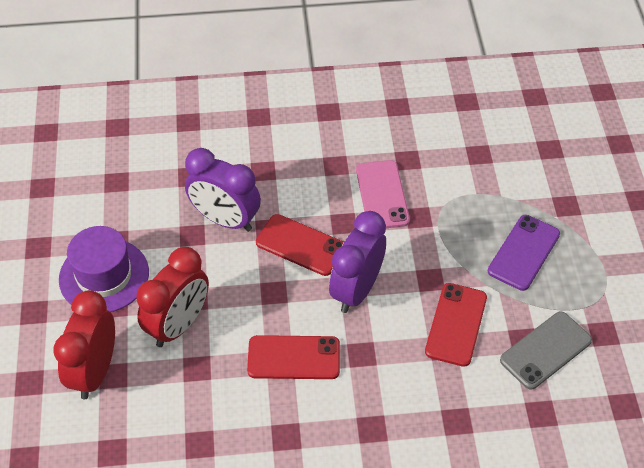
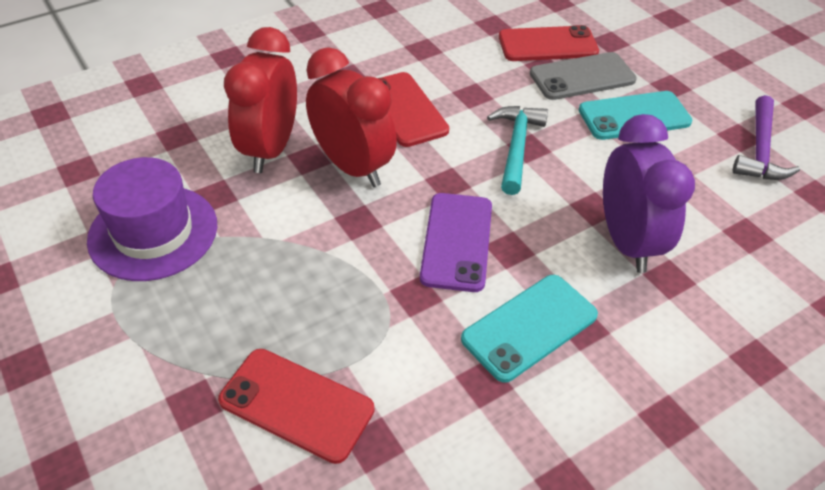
pink phone: 1 -> 0
purple clock: 2 -> 1
purple hammer: 0 -> 1
turquoise hammer: 0 -> 1
turquoise phone: 0 -> 2

